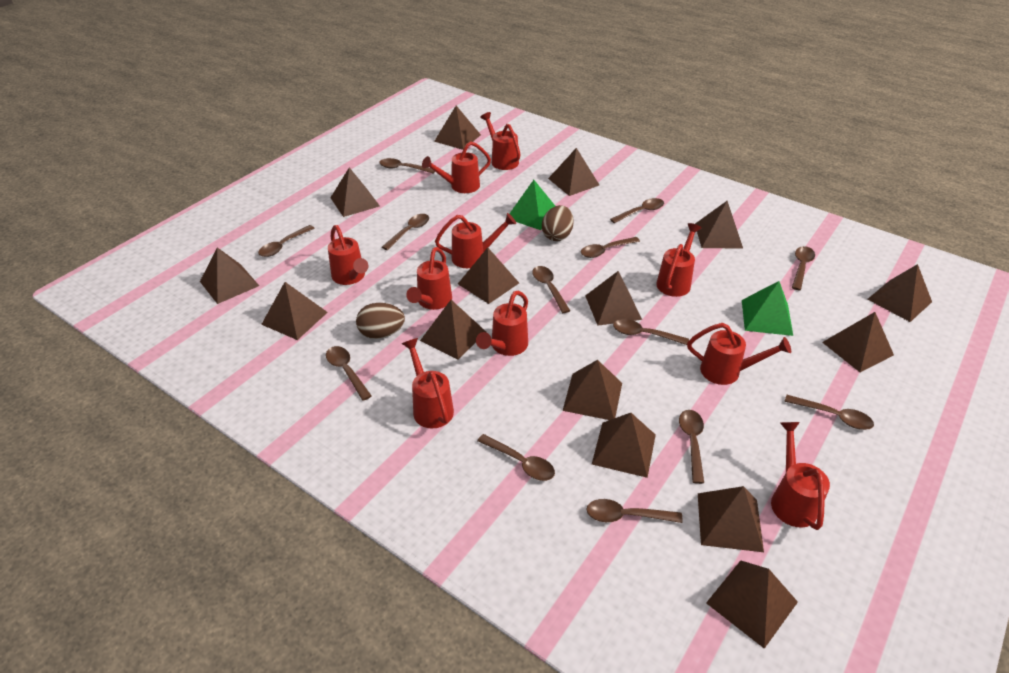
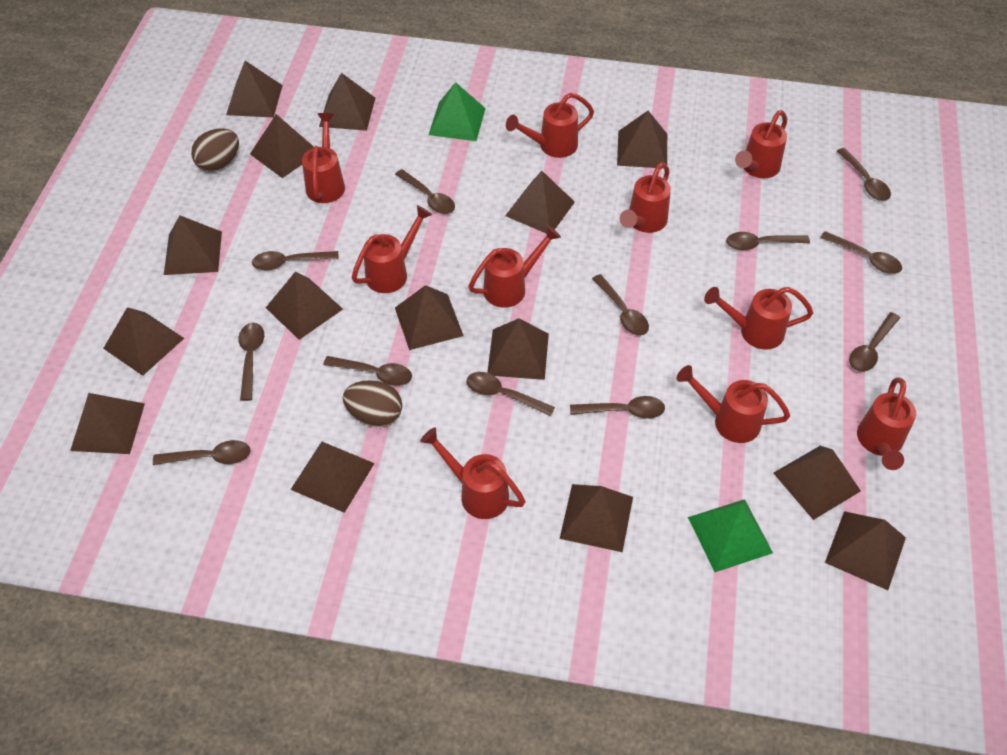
brown spoon: 13 -> 12

